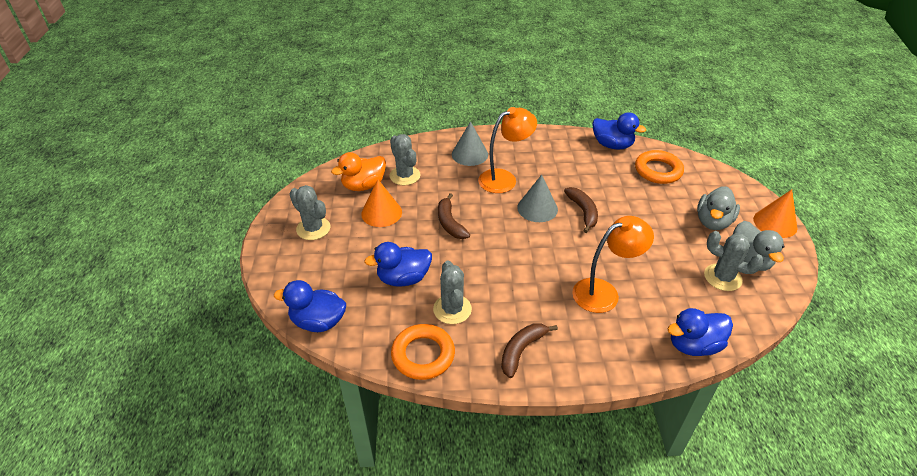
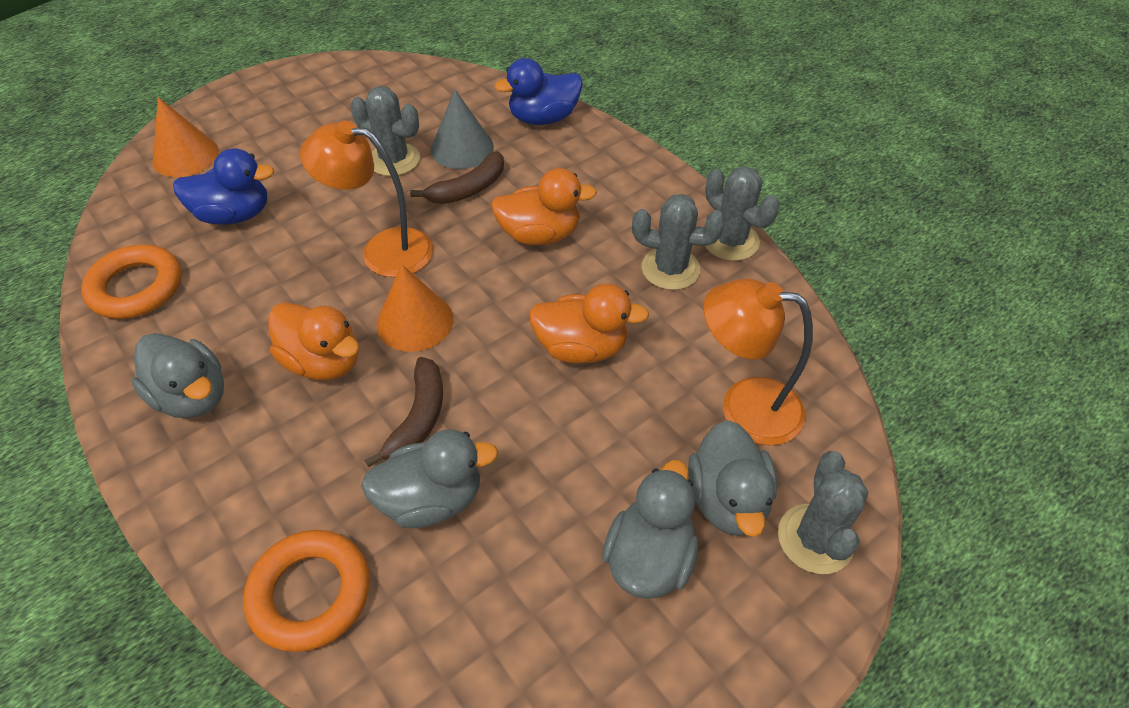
blue duck: 4 -> 2
brown banana: 3 -> 2
grey cone: 2 -> 1
grey duck: 2 -> 4
orange duck: 1 -> 3

